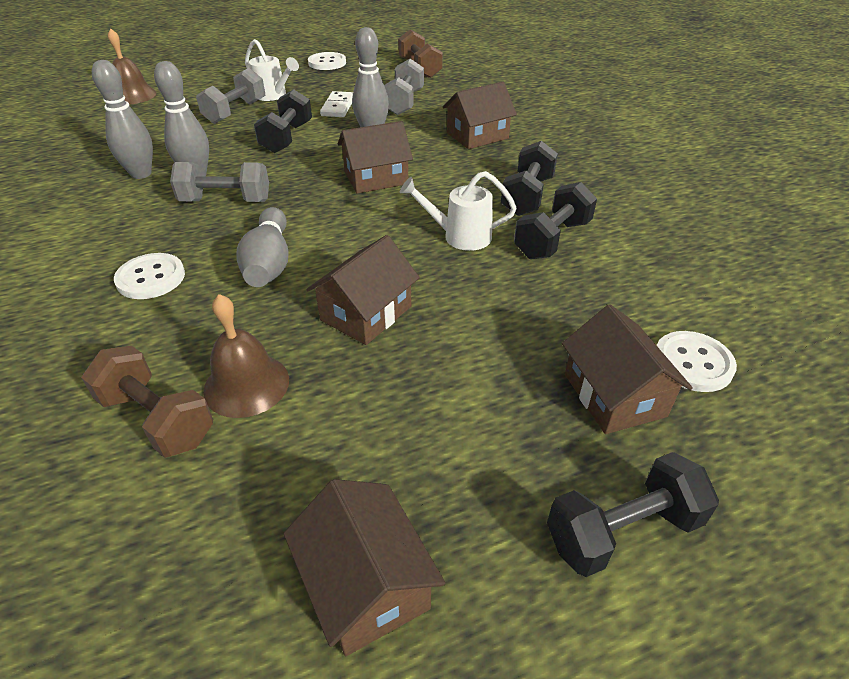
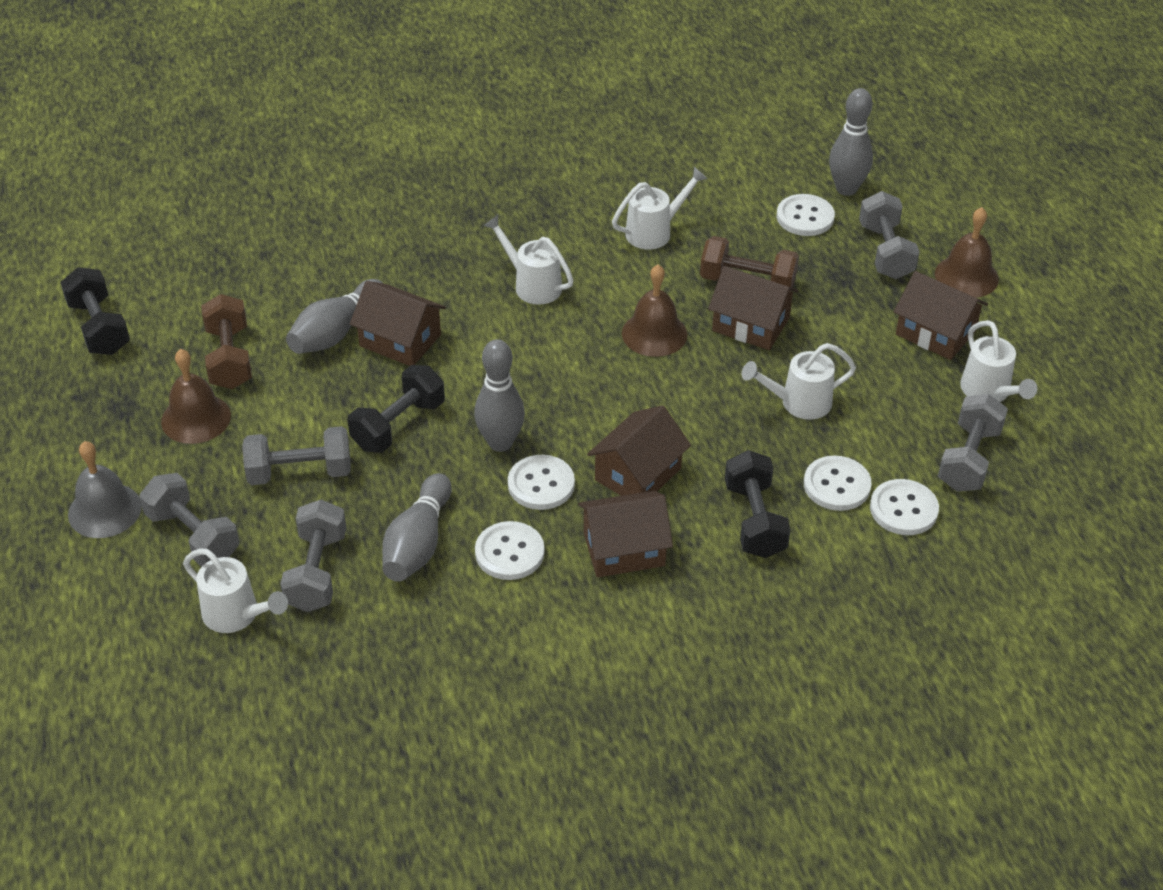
black dumbbell: 4 -> 3
brown bell: 2 -> 3
grey bell: 0 -> 1
grey dumbbell: 3 -> 5
white button: 3 -> 5
white domino: 1 -> 0
white watering can: 2 -> 5

